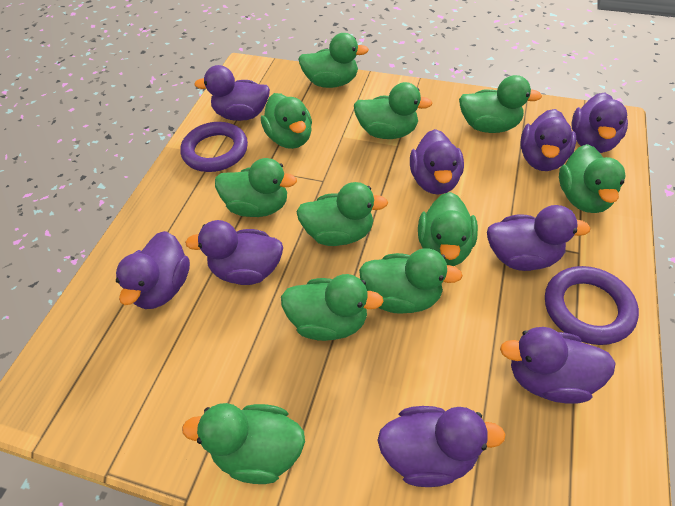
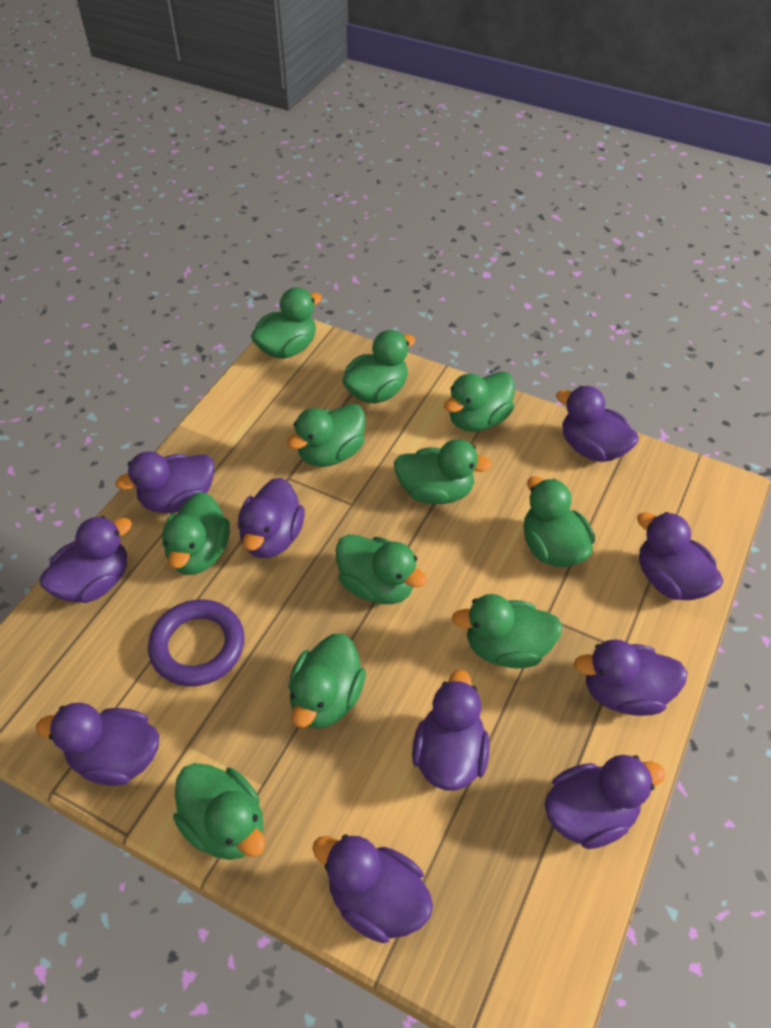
purple duck: 9 -> 10
purple ring: 2 -> 1

